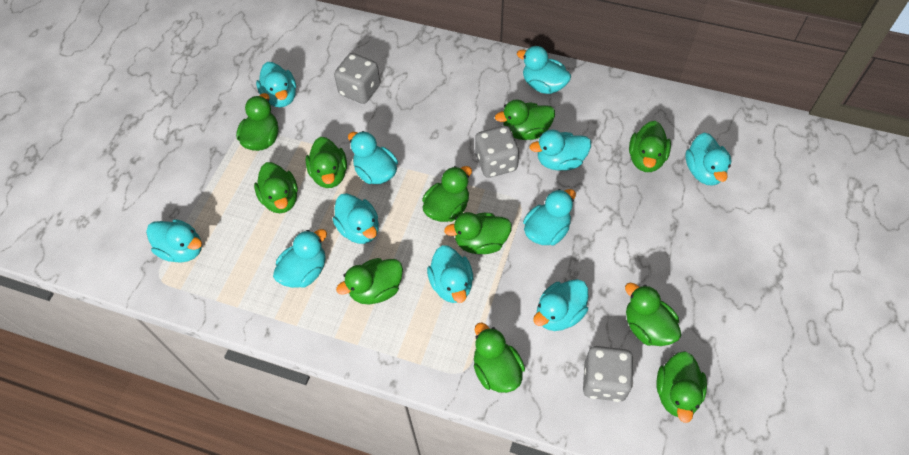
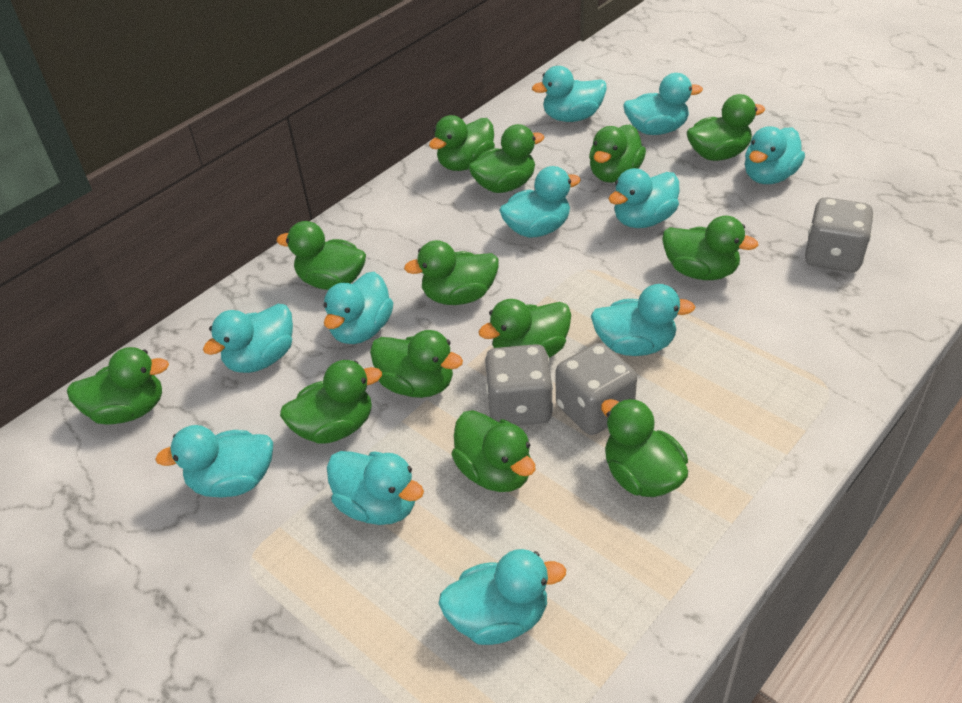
green duck: 11 -> 13

